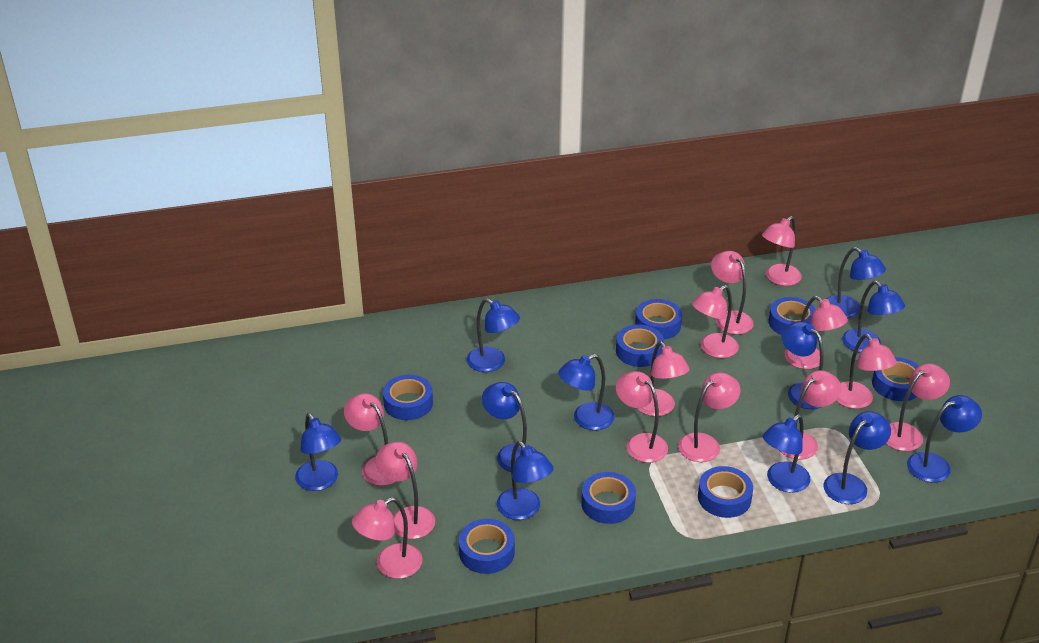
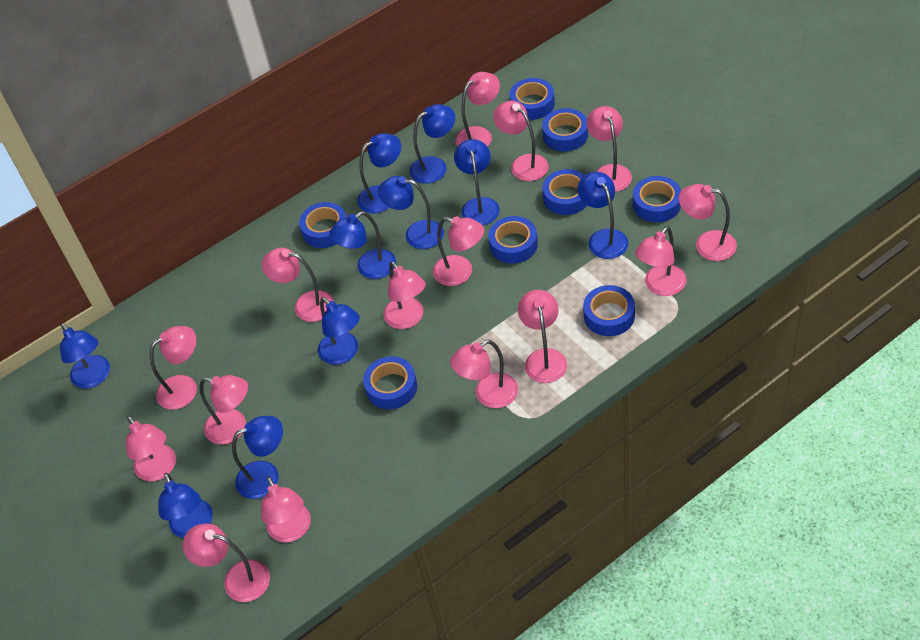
blue lamp: 11 -> 10
pink lamp: 13 -> 15

